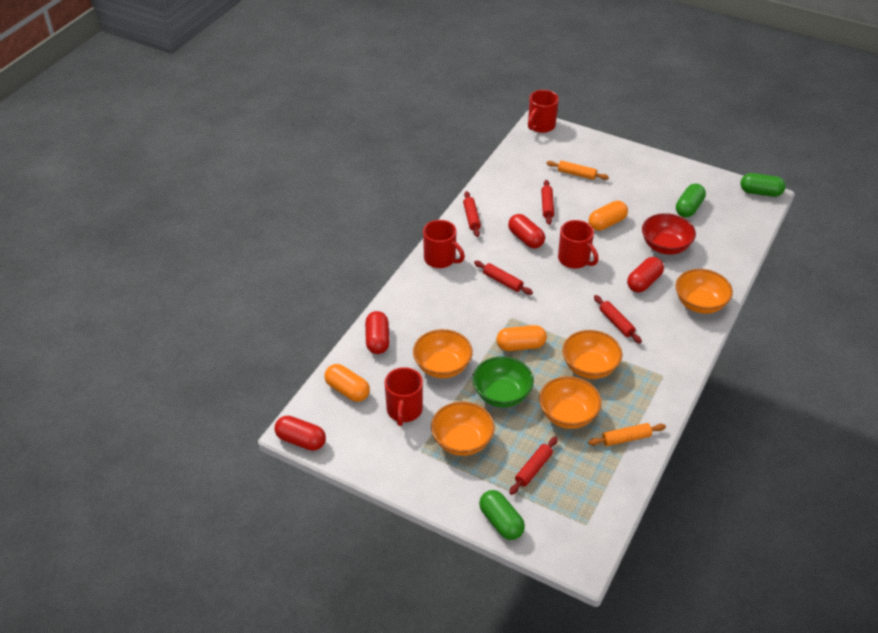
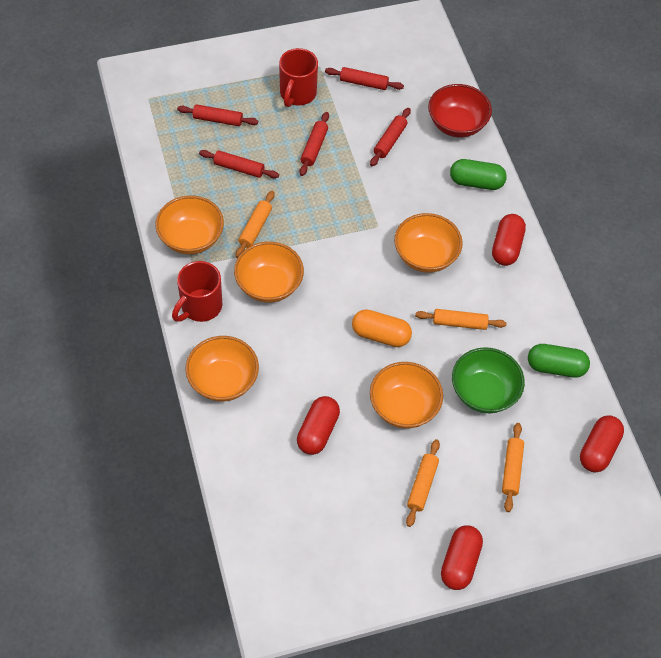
green capsule: 3 -> 2
orange capsule: 3 -> 1
orange rolling pin: 2 -> 4
red mug: 4 -> 2

